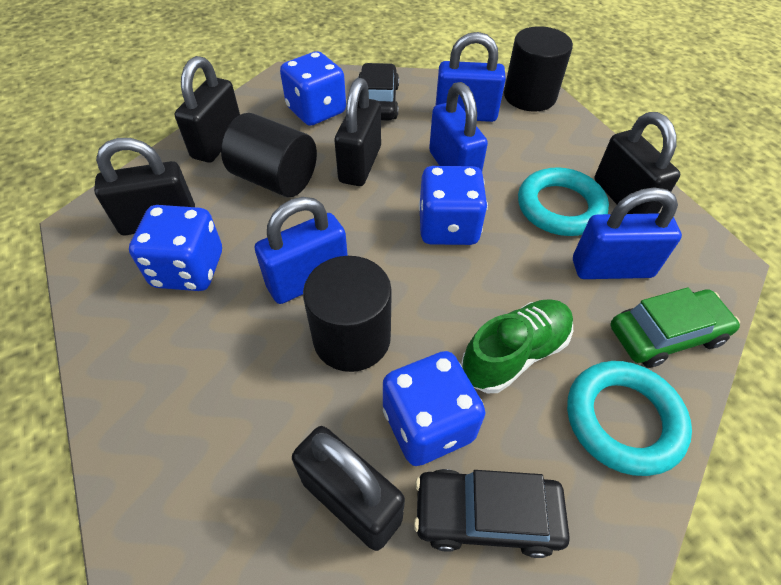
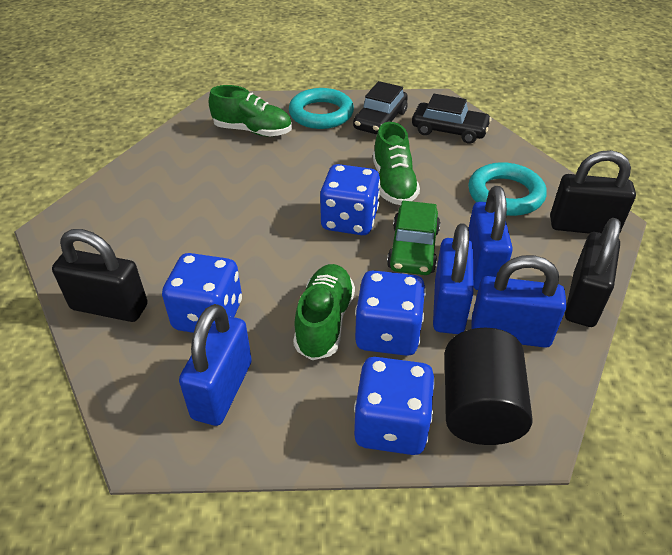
black cylinder: 3 -> 1
black padlock: 5 -> 3
green shoe: 1 -> 3

